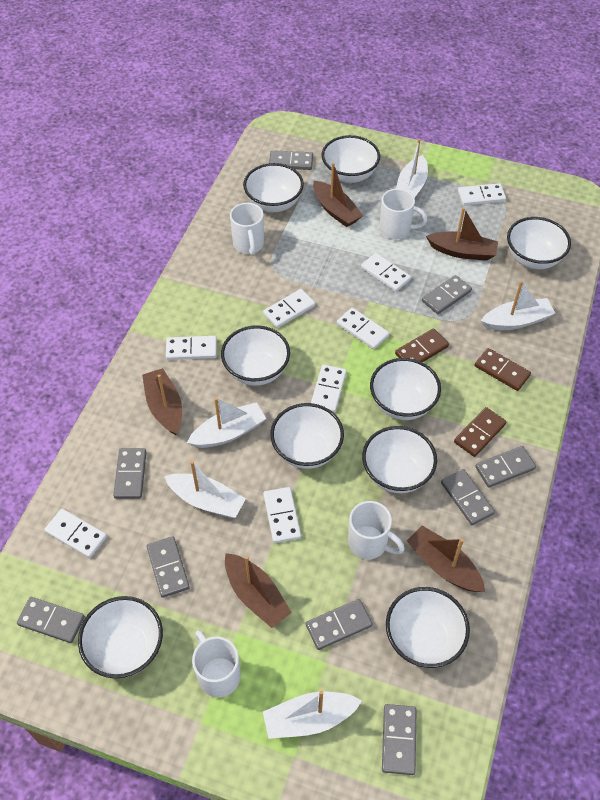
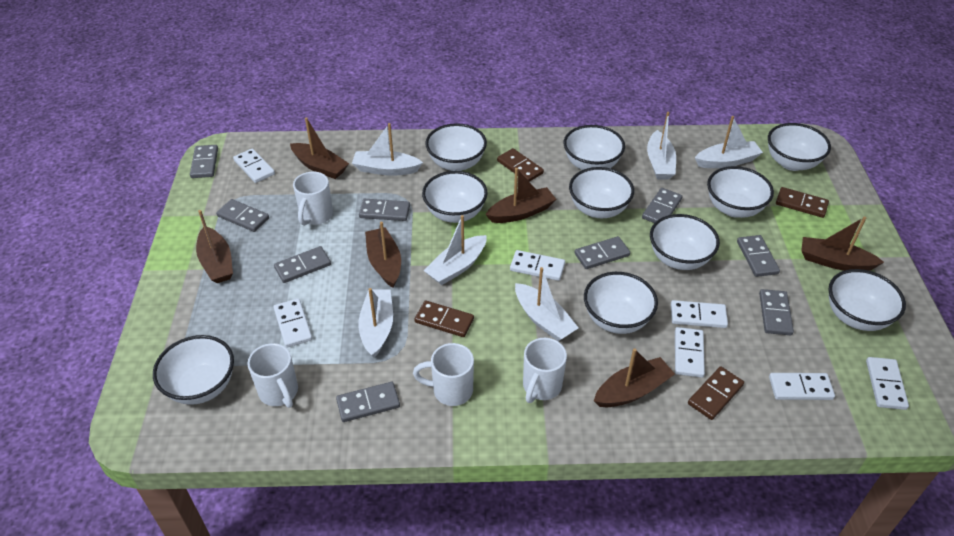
brown boat: 5 -> 6
brown domino: 3 -> 4
white boat: 5 -> 6
white bowl: 9 -> 10
white domino: 8 -> 7

